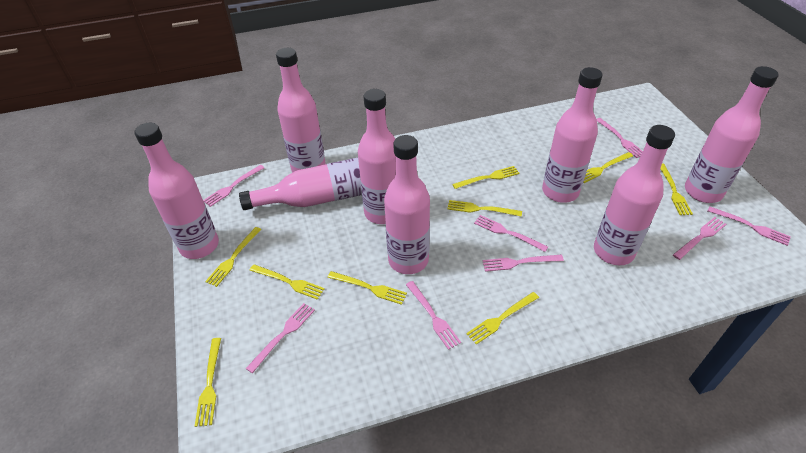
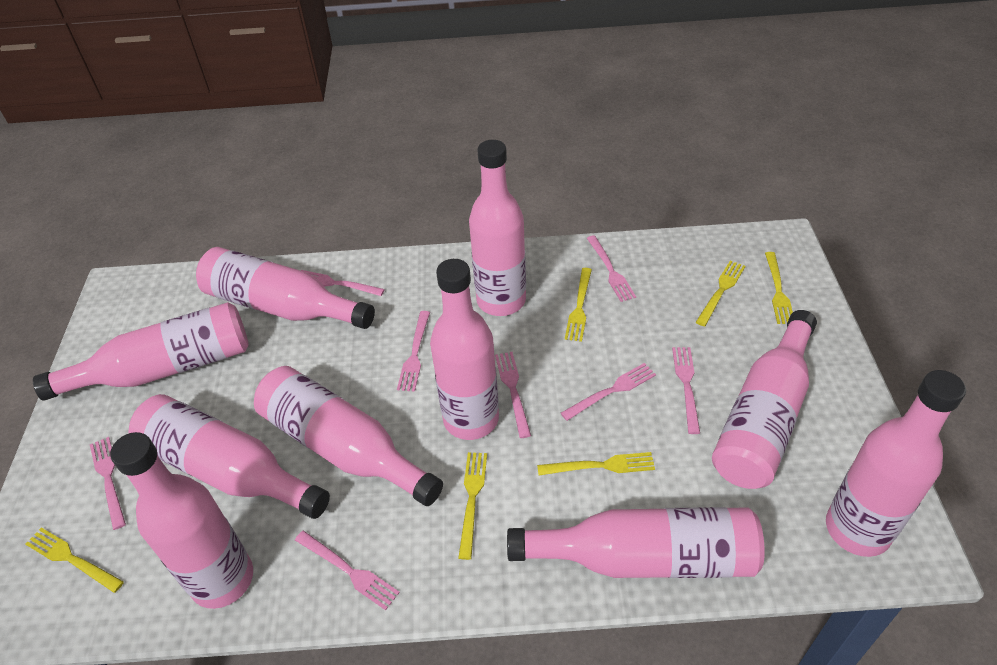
pink bottle: 8 -> 10
yellow fork: 9 -> 6

